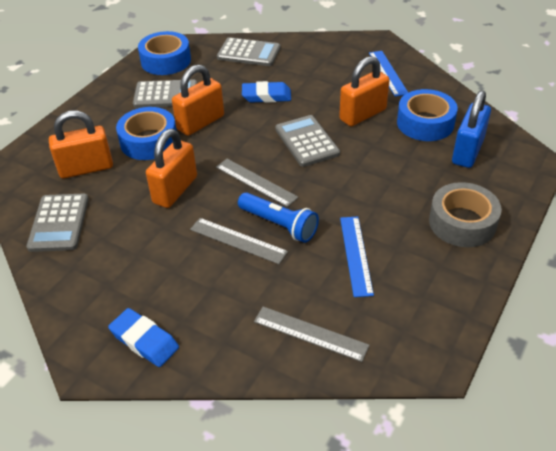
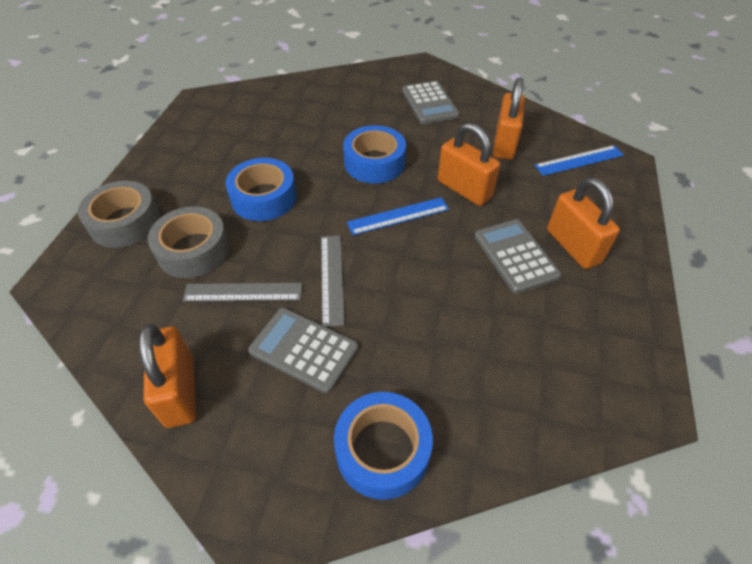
blue eraser: 2 -> 0
blue flashlight: 1 -> 0
blue padlock: 1 -> 0
grey calculator: 4 -> 3
grey ruler: 3 -> 2
grey tape: 1 -> 2

